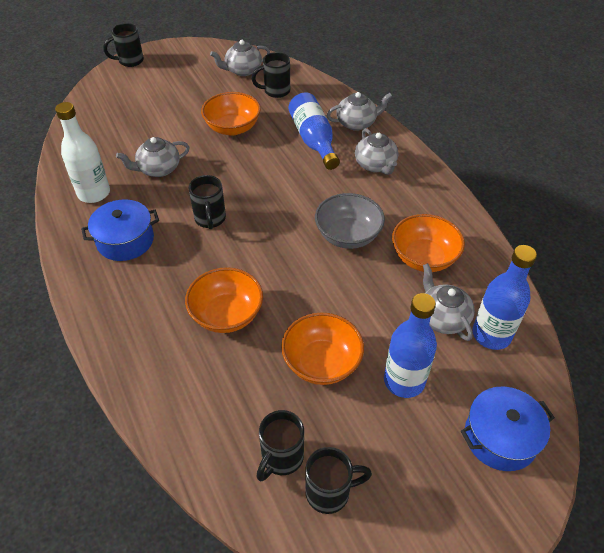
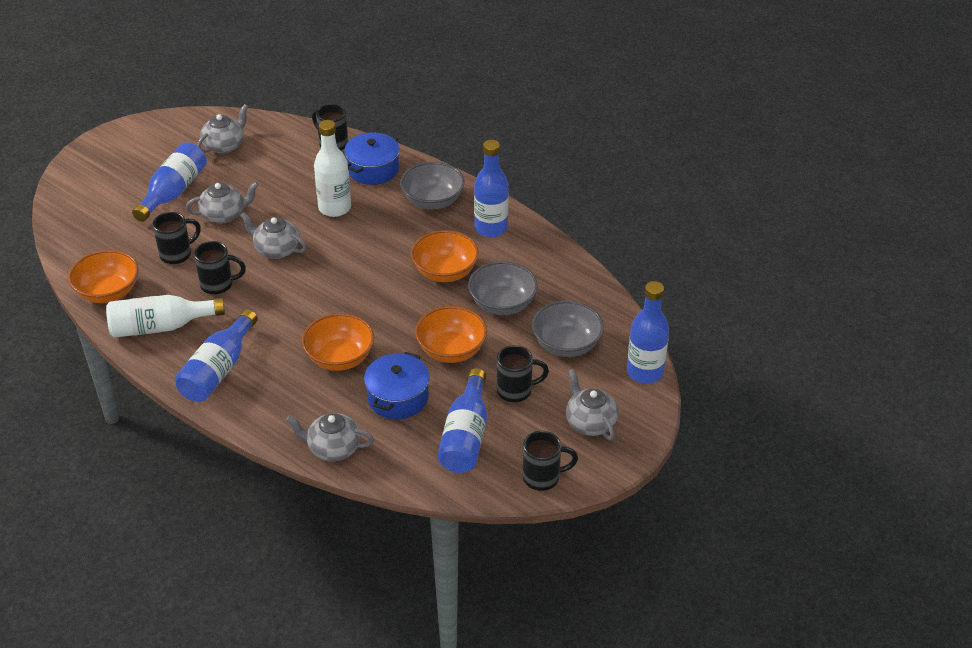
blue bottle: 3 -> 5
grey bowl: 1 -> 3
white bottle: 1 -> 2

